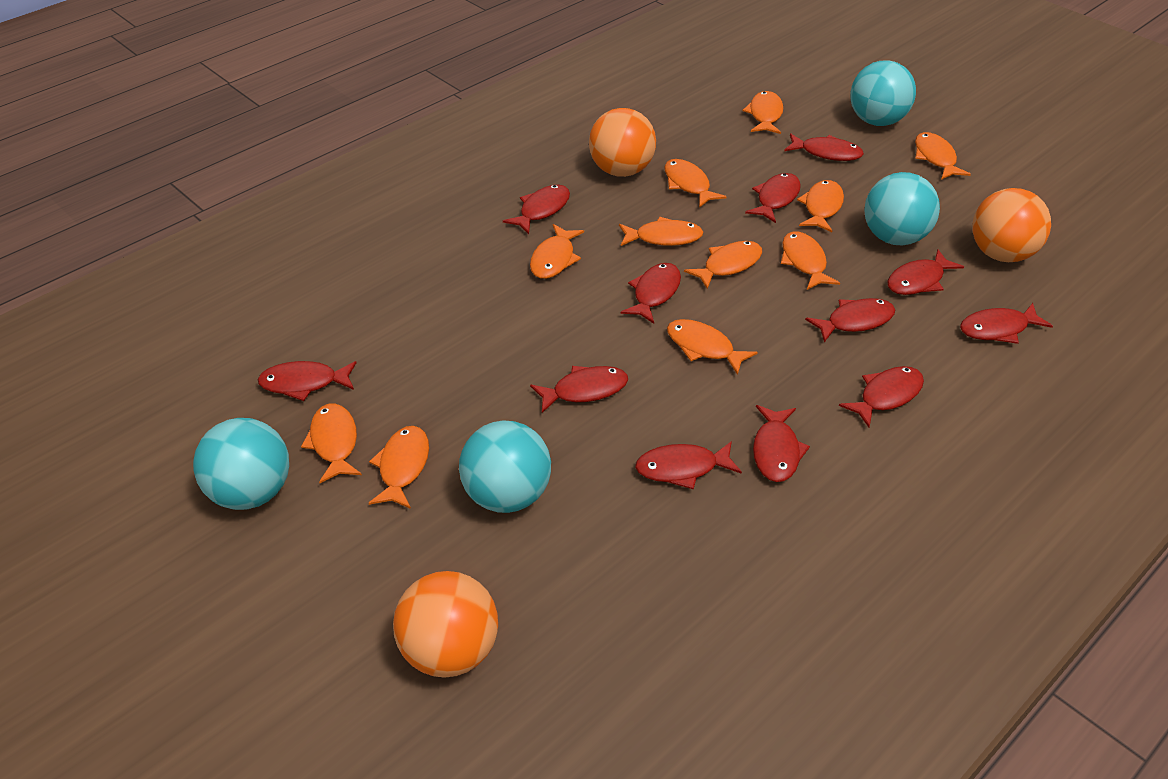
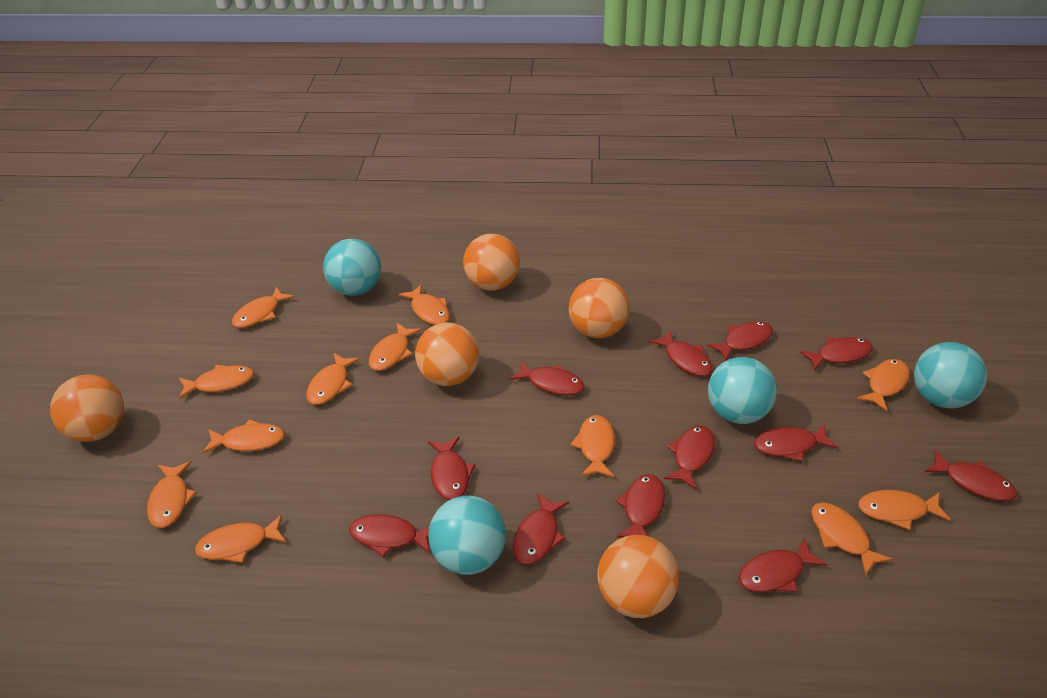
orange ball: 3 -> 5
orange fish: 11 -> 12

